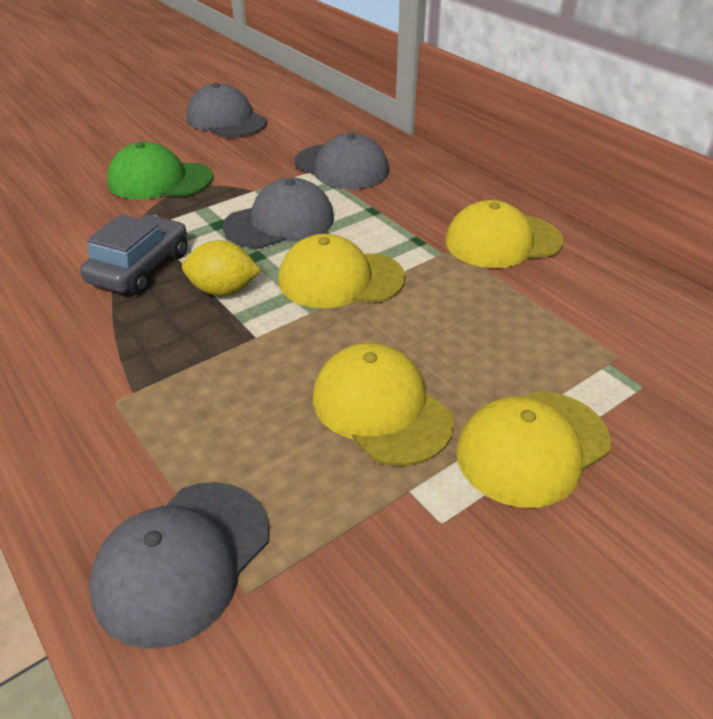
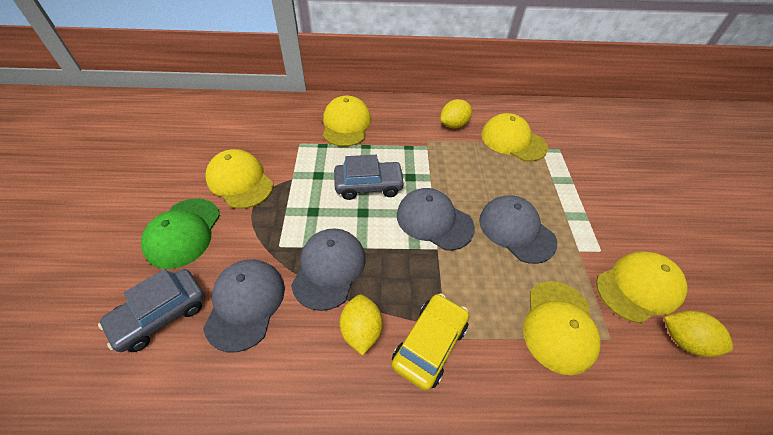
grey car: 1 -> 2
yellow cap: 4 -> 5
yellow car: 0 -> 1
yellow lemon: 1 -> 3

